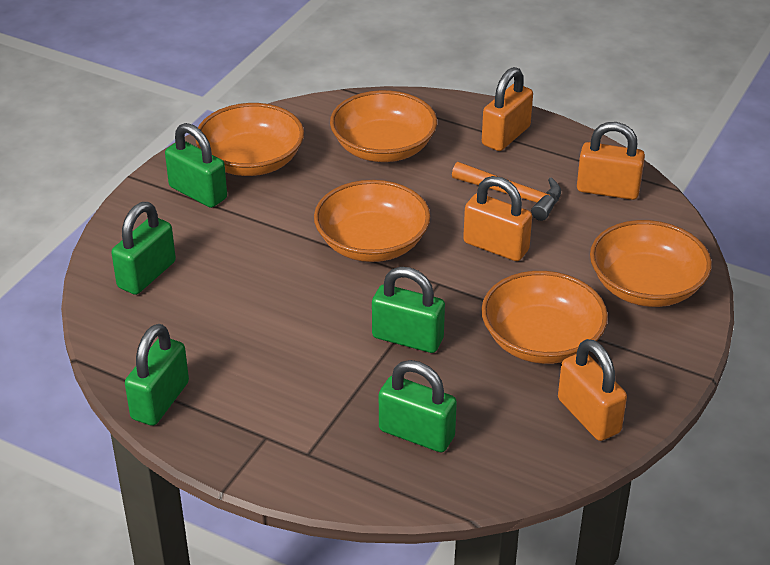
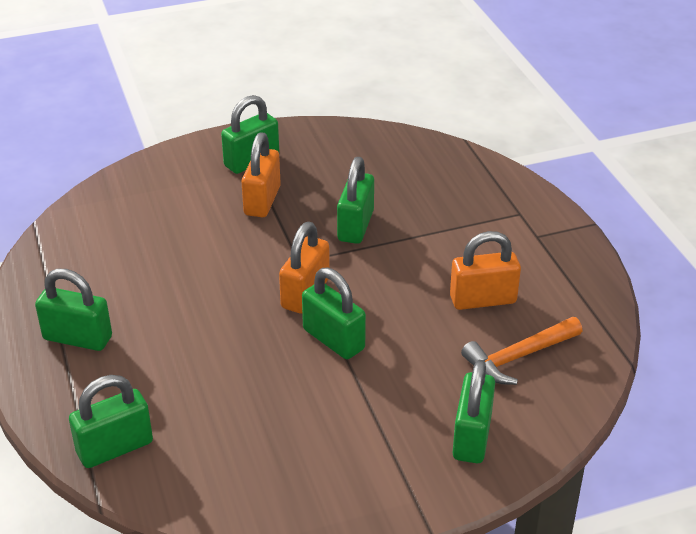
green padlock: 5 -> 6
orange bowl: 5 -> 0
orange padlock: 4 -> 3

